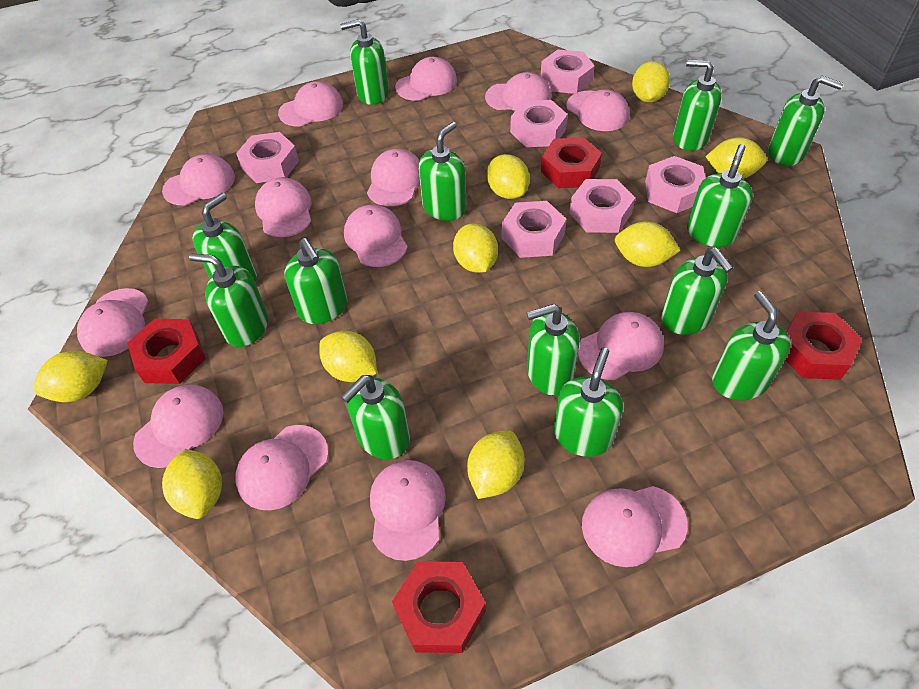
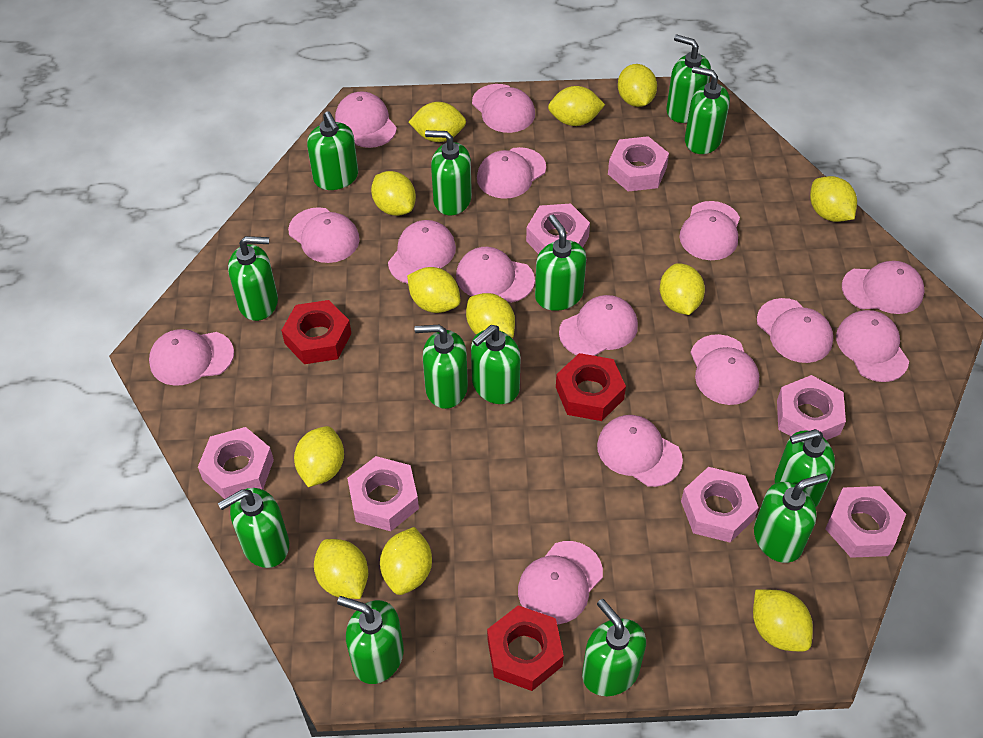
pink cap: 14 -> 15
pink nut: 6 -> 7
red nut: 4 -> 3
yellow lemon: 9 -> 12

